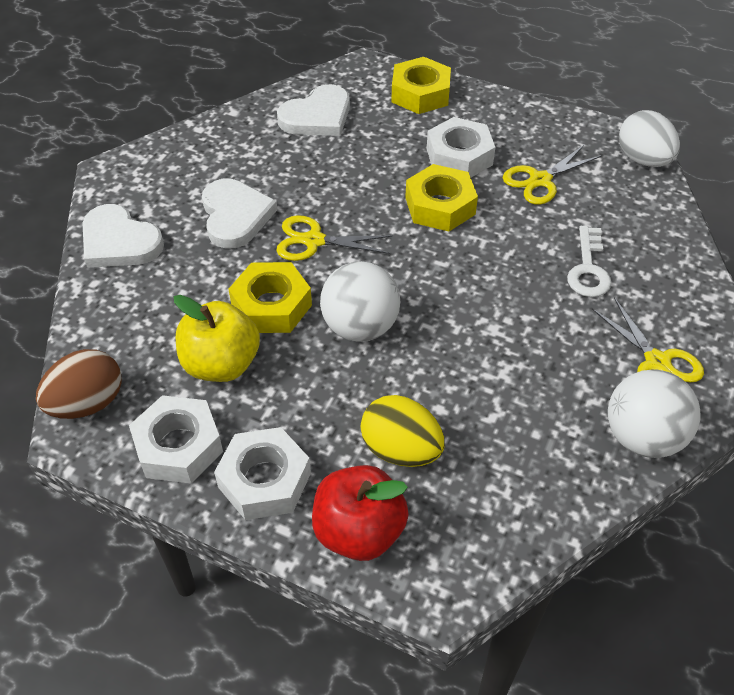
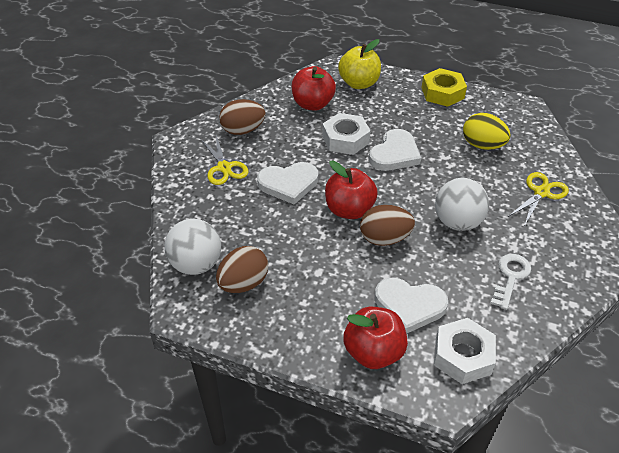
brown egg: 1 -> 3
red apple: 1 -> 3
white egg: 1 -> 0
white nut: 3 -> 2
yellow nut: 3 -> 1
yellow scissors: 3 -> 2

